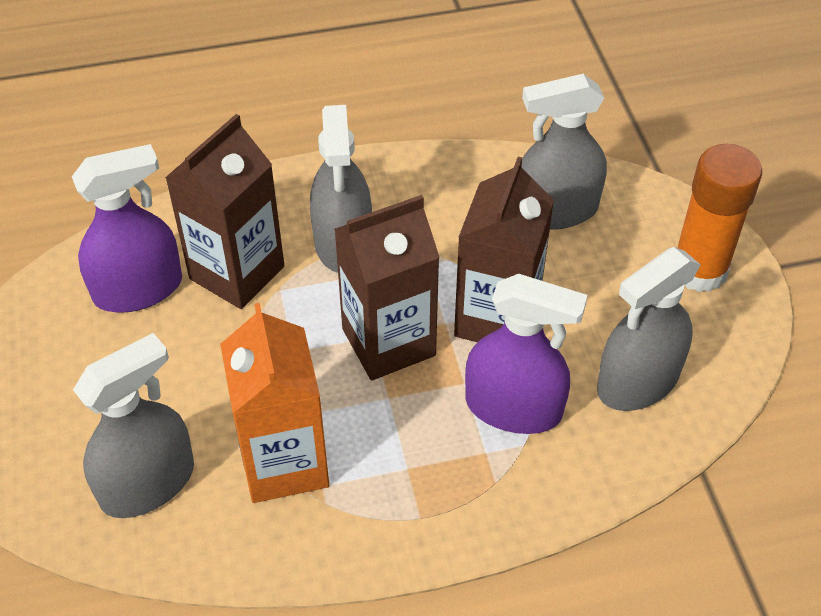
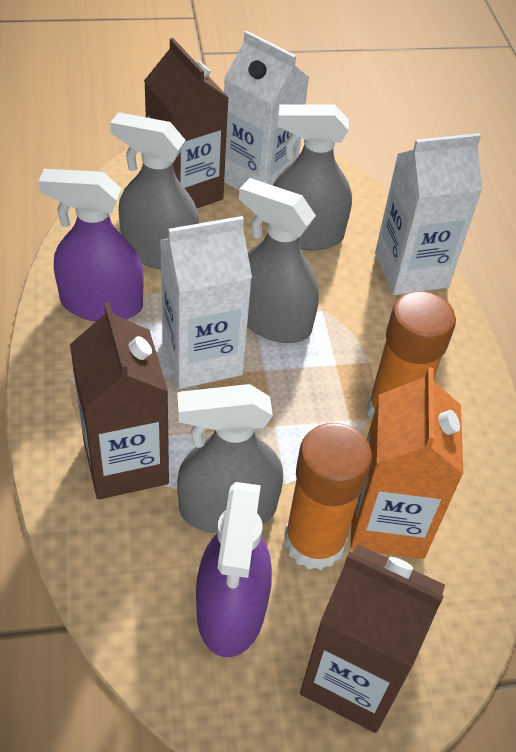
orange glue stick: 1 -> 2
white carton: 0 -> 3

